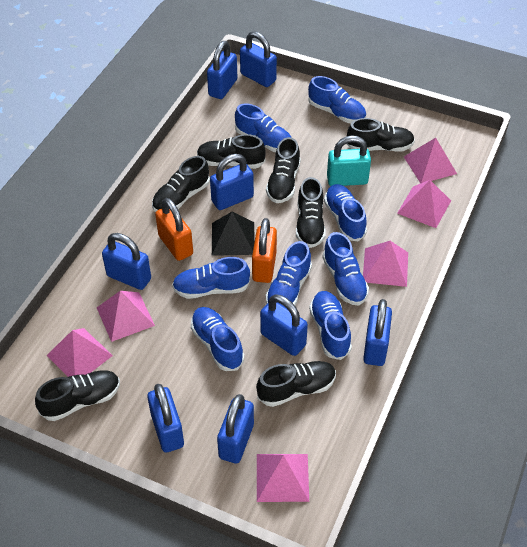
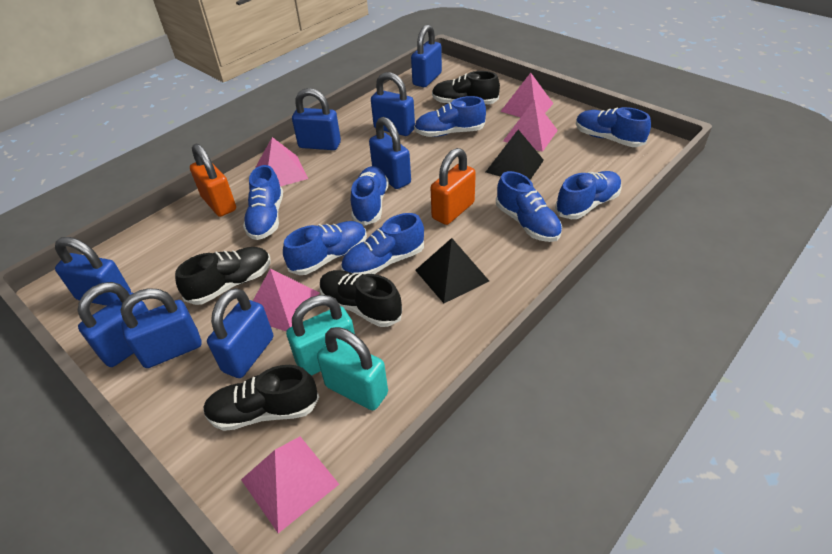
black pyramid: 1 -> 2
black shoe: 7 -> 4
pink pyramid: 6 -> 5
turquoise padlock: 1 -> 2

